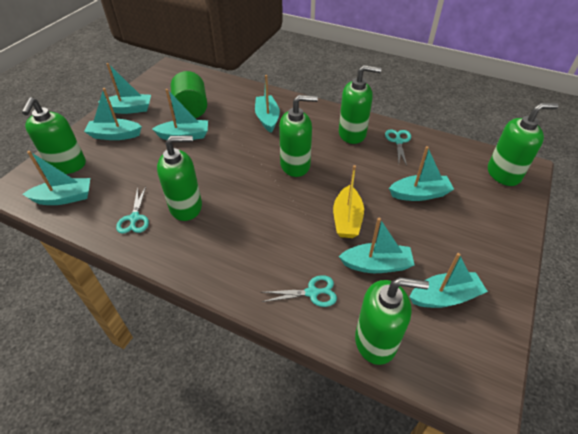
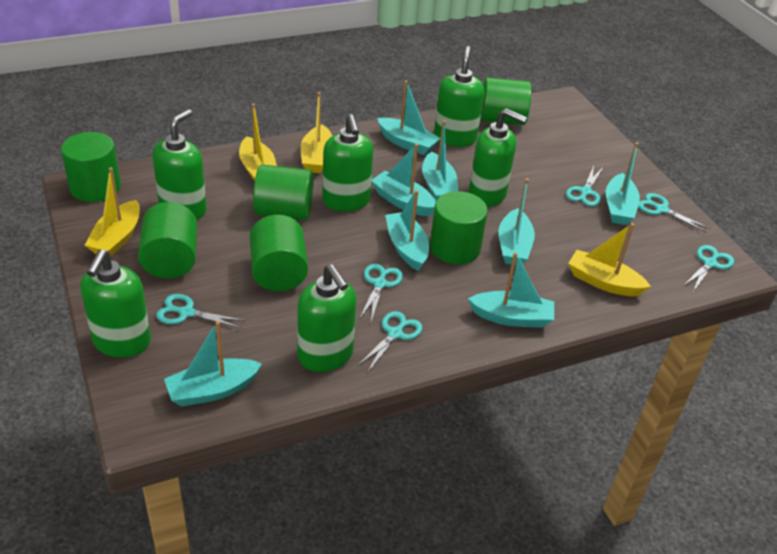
green cylinder: 1 -> 6
turquoise scissors: 3 -> 6
yellow boat: 1 -> 4

